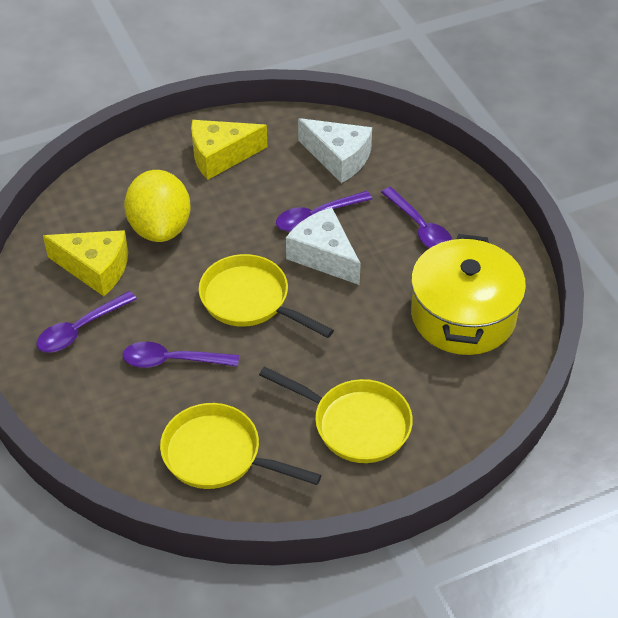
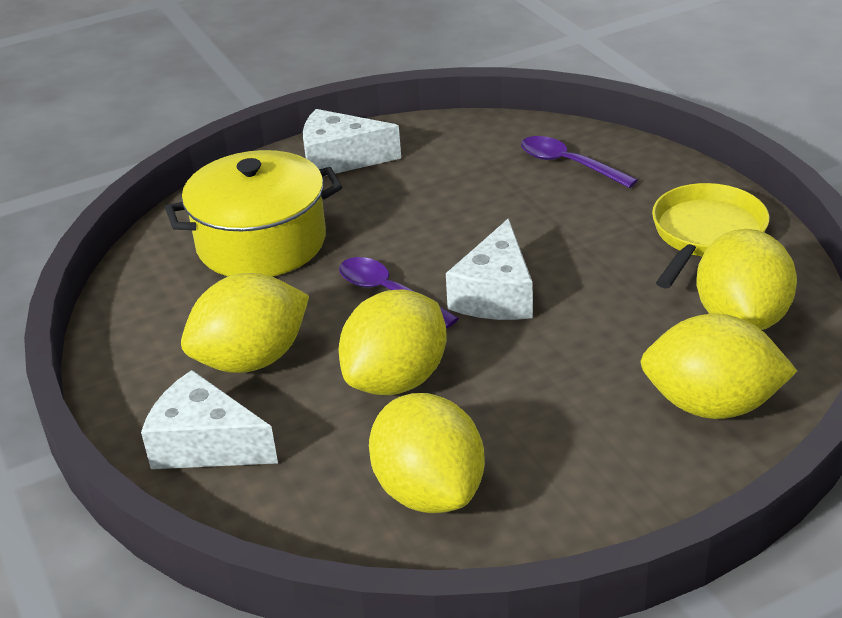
purple spoon: 4 -> 2
white cheese: 2 -> 3
yellow cheese: 2 -> 0
yellow lemon: 1 -> 5
yellow pan: 3 -> 1

